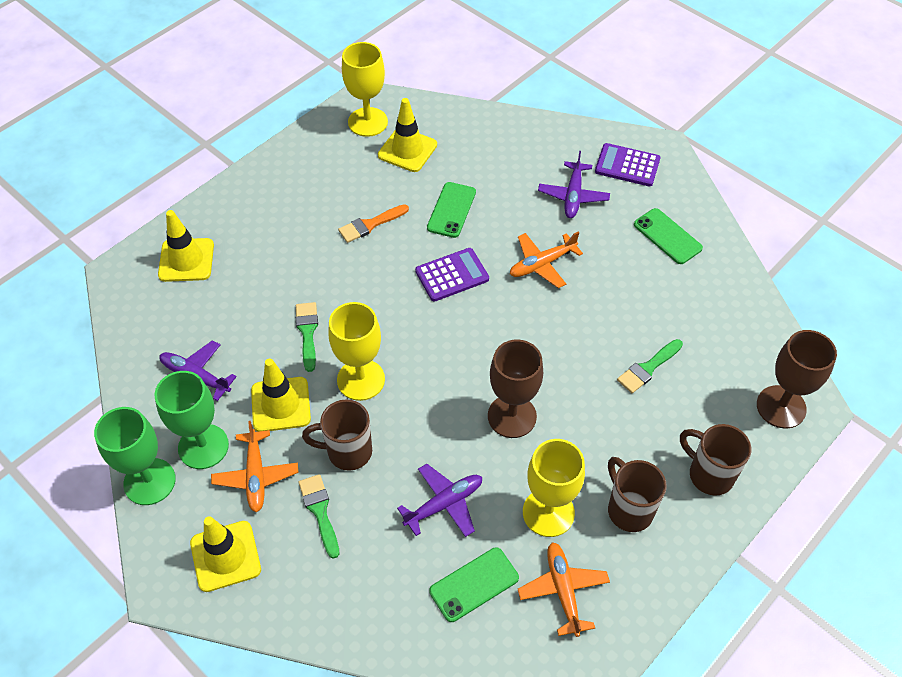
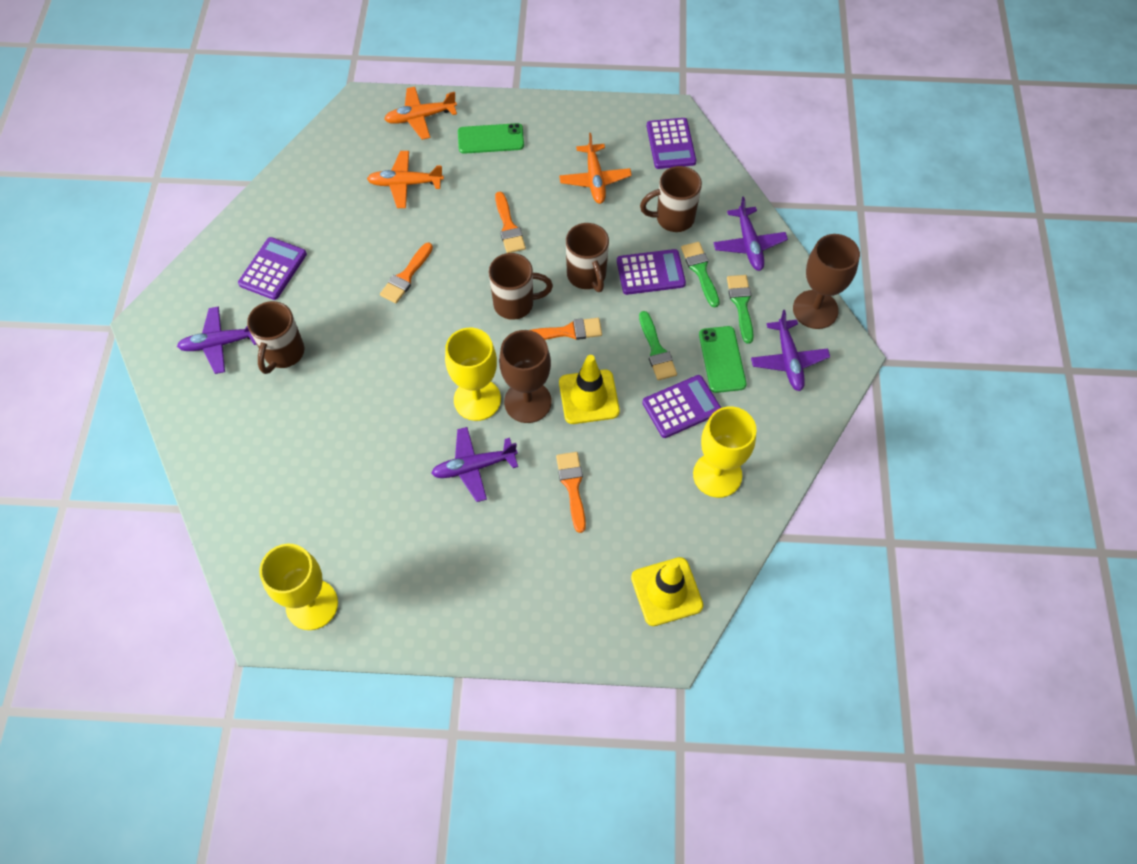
brown mug: 3 -> 4
green goblet: 2 -> 0
green phone: 3 -> 2
orange brush: 1 -> 4
purple calculator: 2 -> 4
purple plane: 3 -> 4
yellow traffic cone: 4 -> 2

